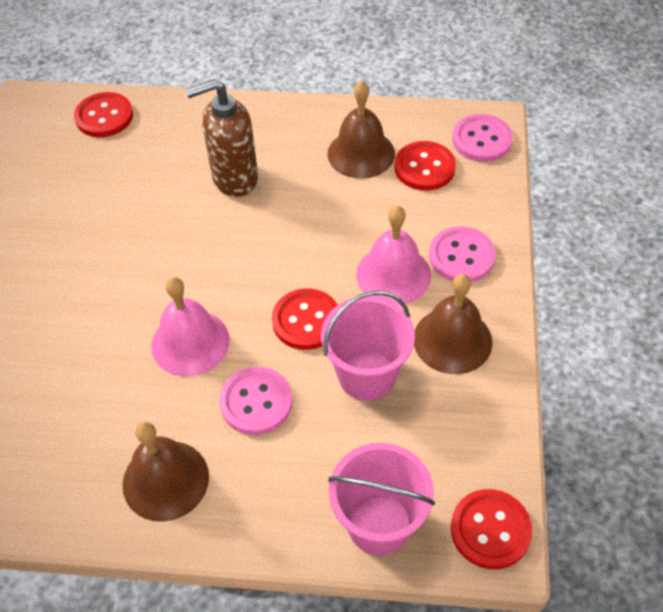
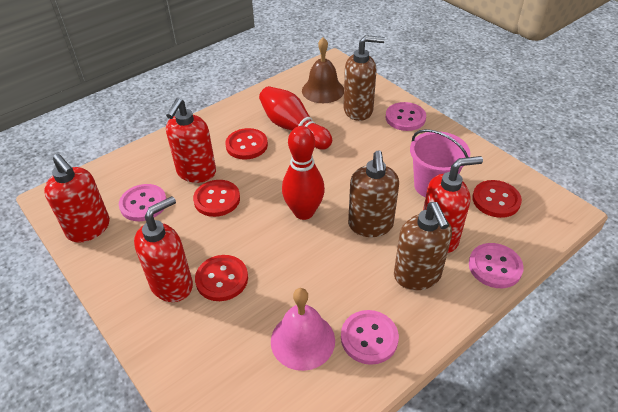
brown bell: 3 -> 1
brown soap dispenser: 1 -> 3
pink bell: 2 -> 1
pink bucket: 2 -> 1
pink button: 3 -> 4
red bowling pin: 0 -> 2
red soap dispenser: 0 -> 4

